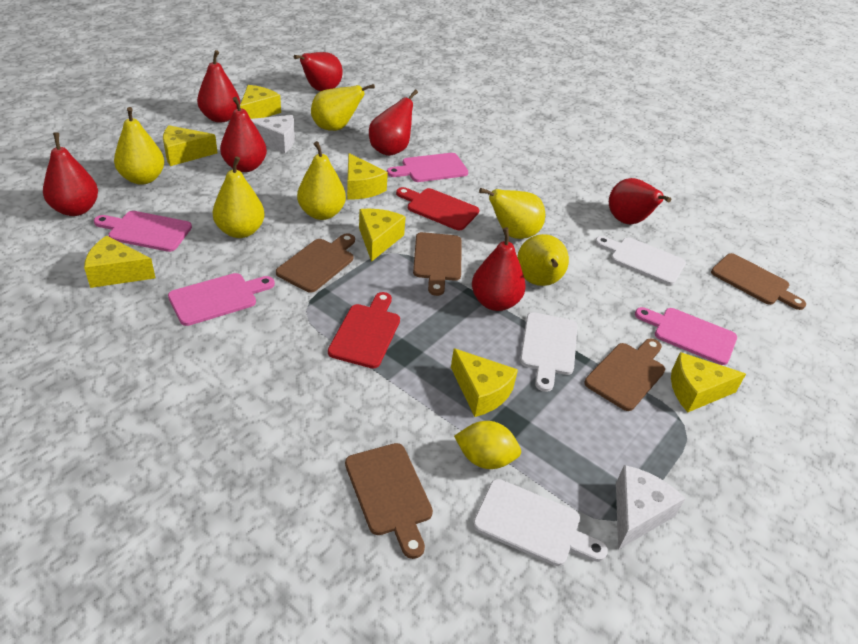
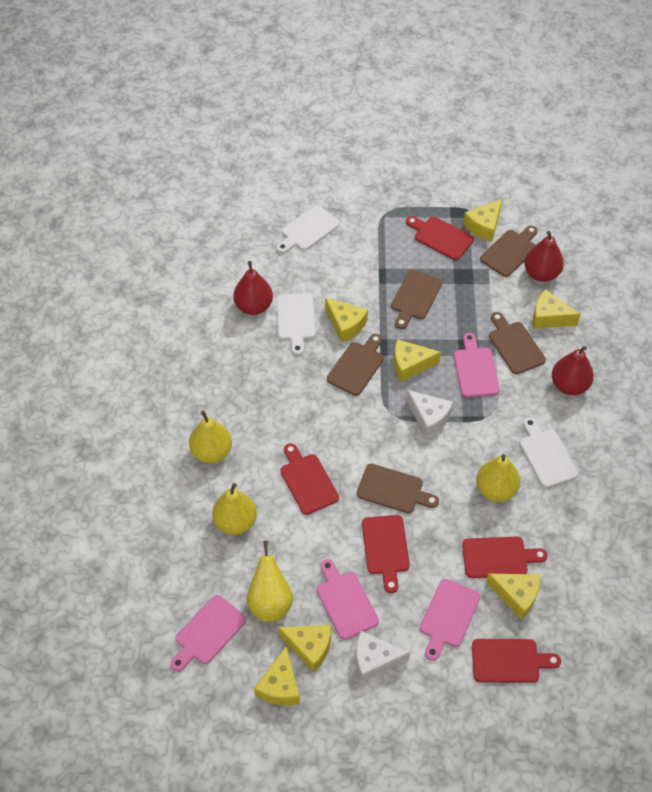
red cutting board: 2 -> 5
red pear: 7 -> 3
yellow lemon: 1 -> 0
yellow pear: 6 -> 4

